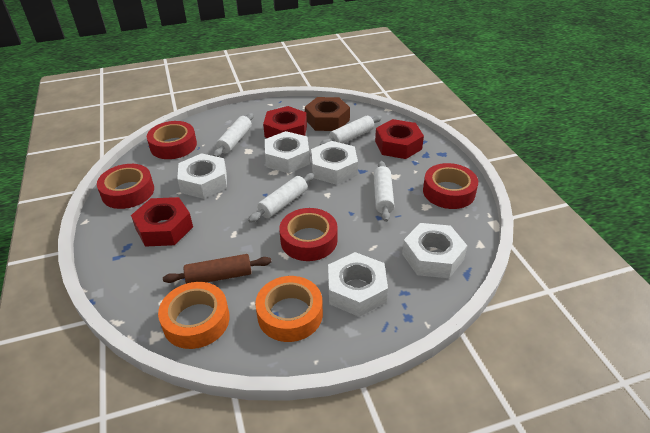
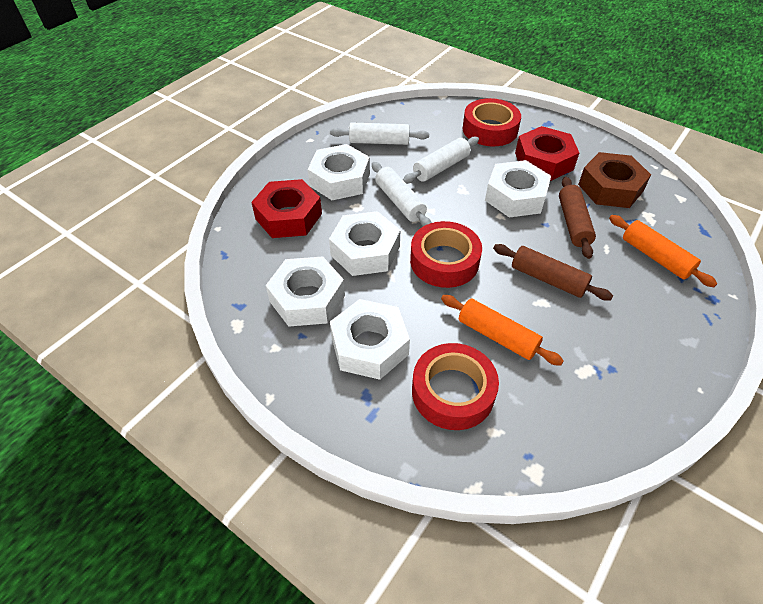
brown rolling pin: 1 -> 2
orange rolling pin: 0 -> 2
orange tape: 2 -> 0
red nut: 3 -> 2
red tape: 4 -> 3
white rolling pin: 4 -> 3

